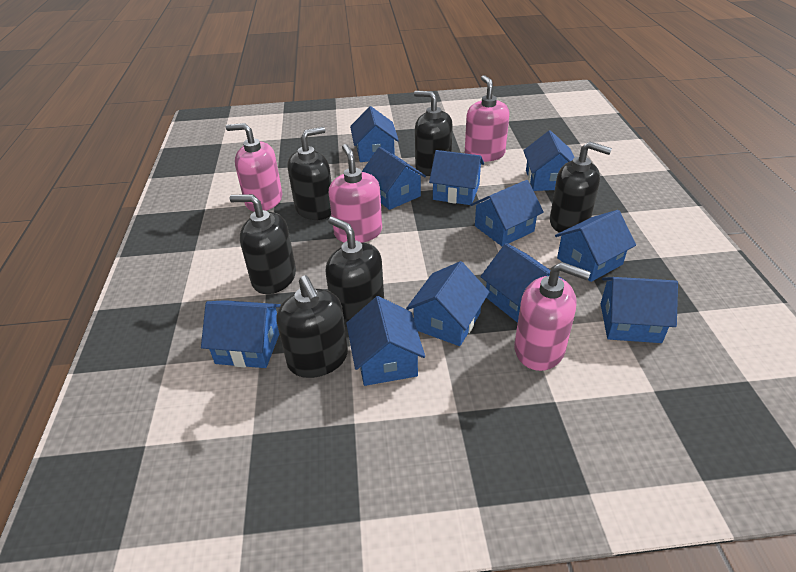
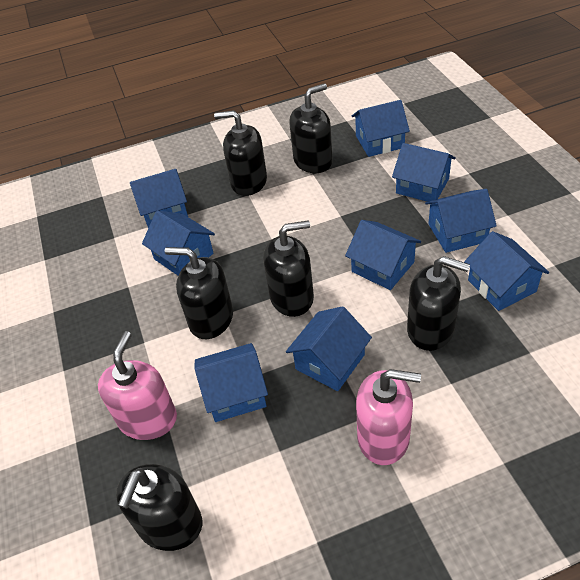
blue house: 11 -> 9
pink soap dispenser: 4 -> 2

